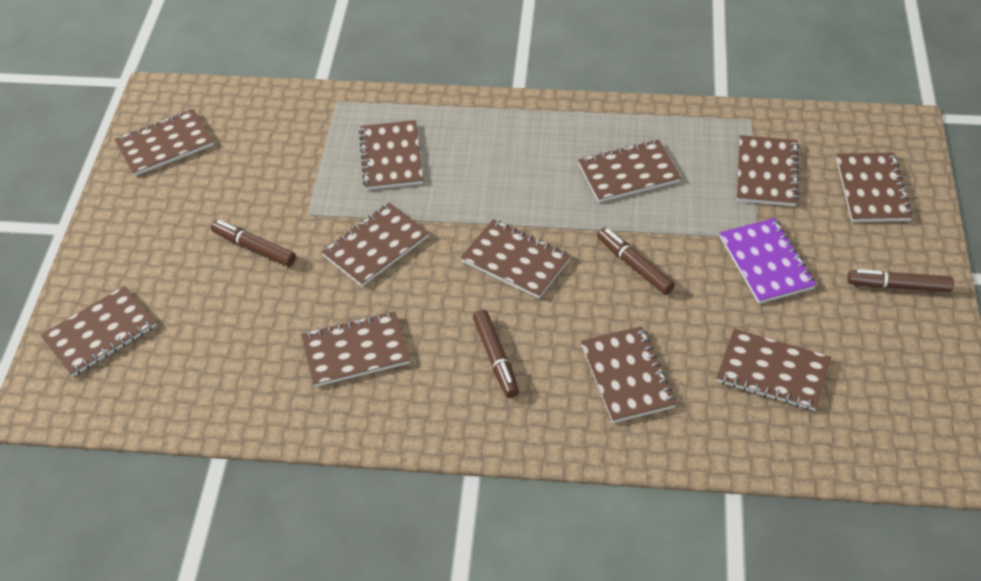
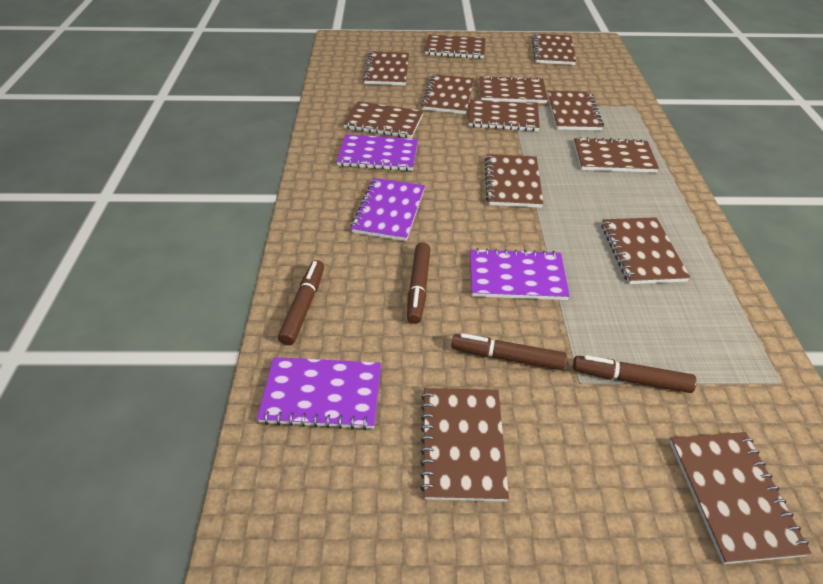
brown notebook: 11 -> 13
purple notebook: 1 -> 4

